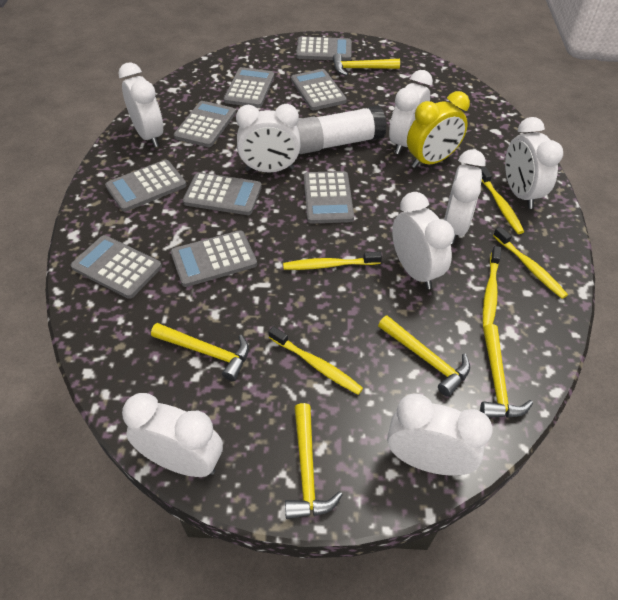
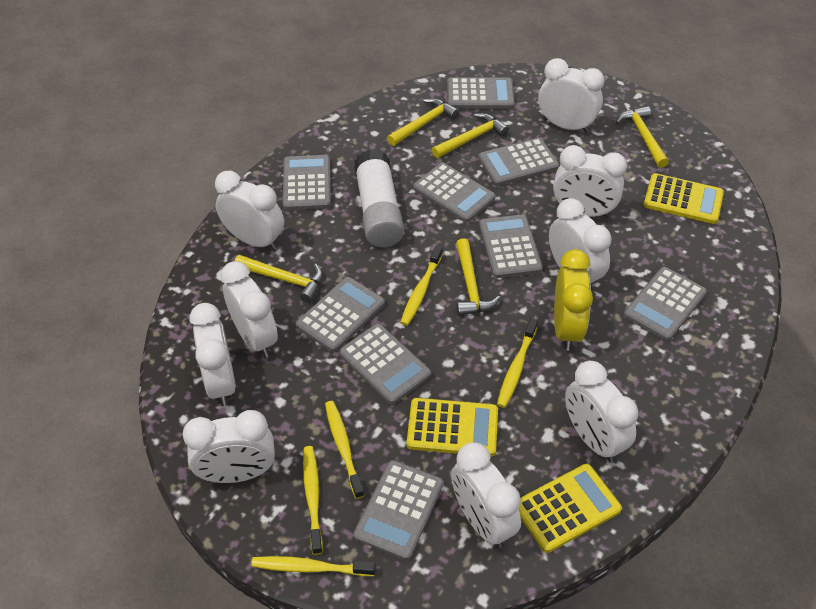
white clock: 8 -> 9
yellow calculator: 0 -> 3

